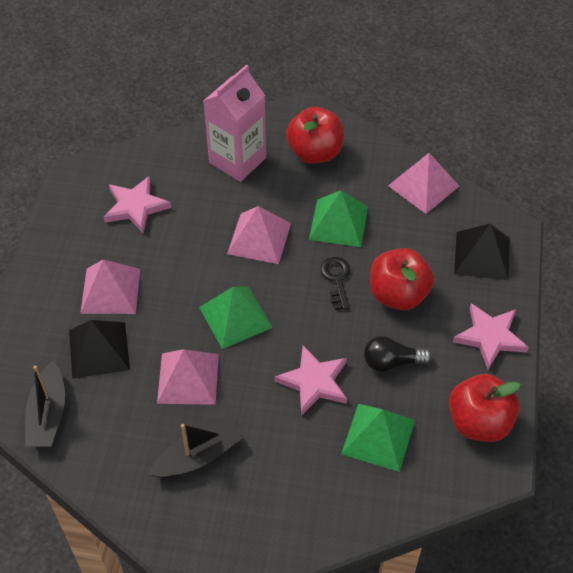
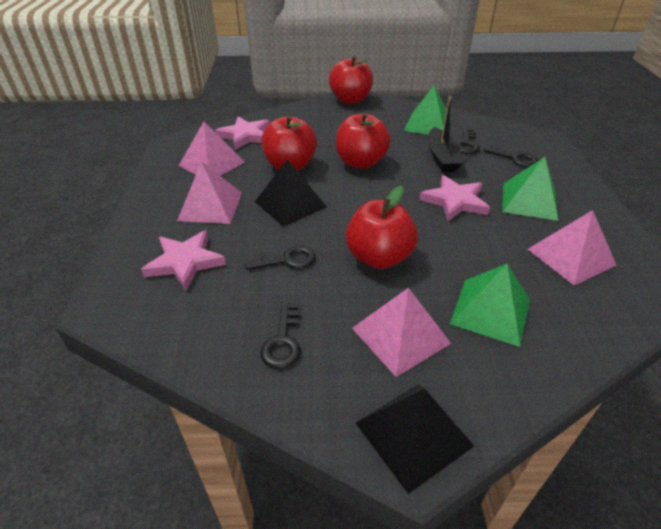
black boat: 2 -> 1
black key: 1 -> 4
black light bulb: 1 -> 0
pink carton: 1 -> 0
red apple: 3 -> 4

